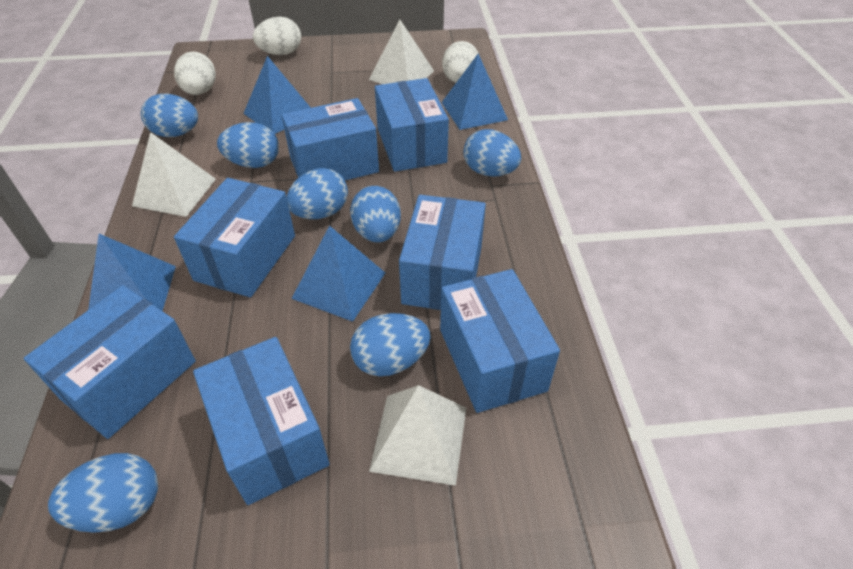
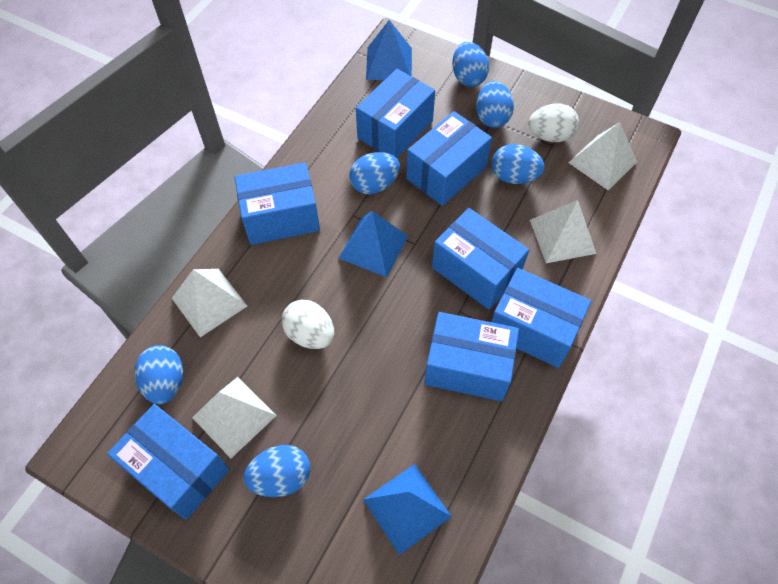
blue egg: 7 -> 6
blue pyramid: 4 -> 3
white egg: 3 -> 2
white pyramid: 3 -> 4

